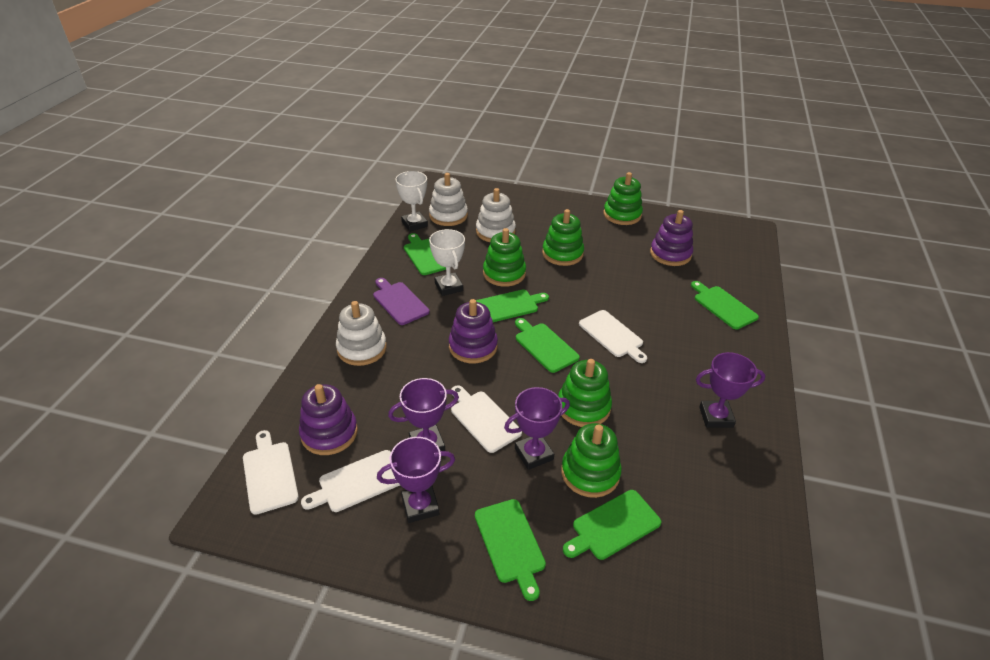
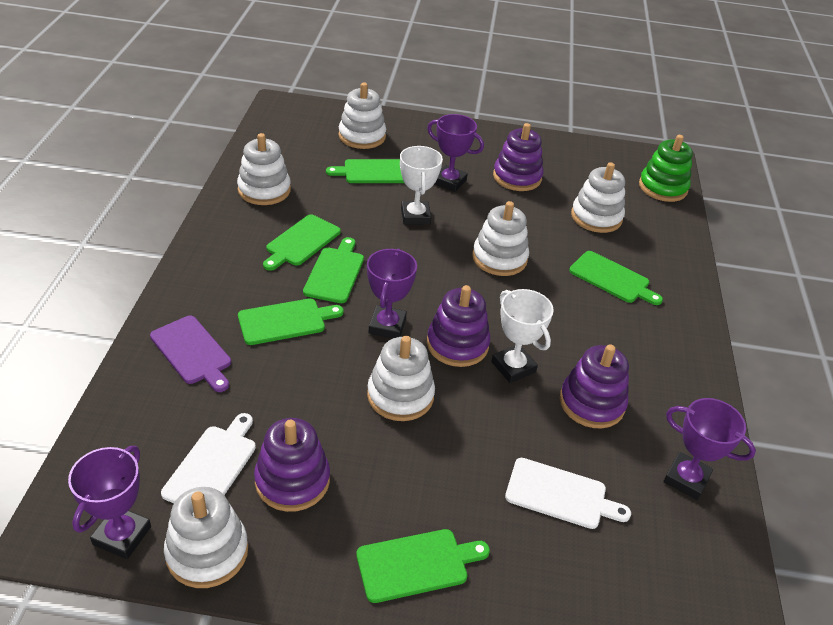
green stacking toy: 5 -> 1
purple stacking toy: 3 -> 4
white cutting board: 4 -> 2
white stacking toy: 3 -> 6

